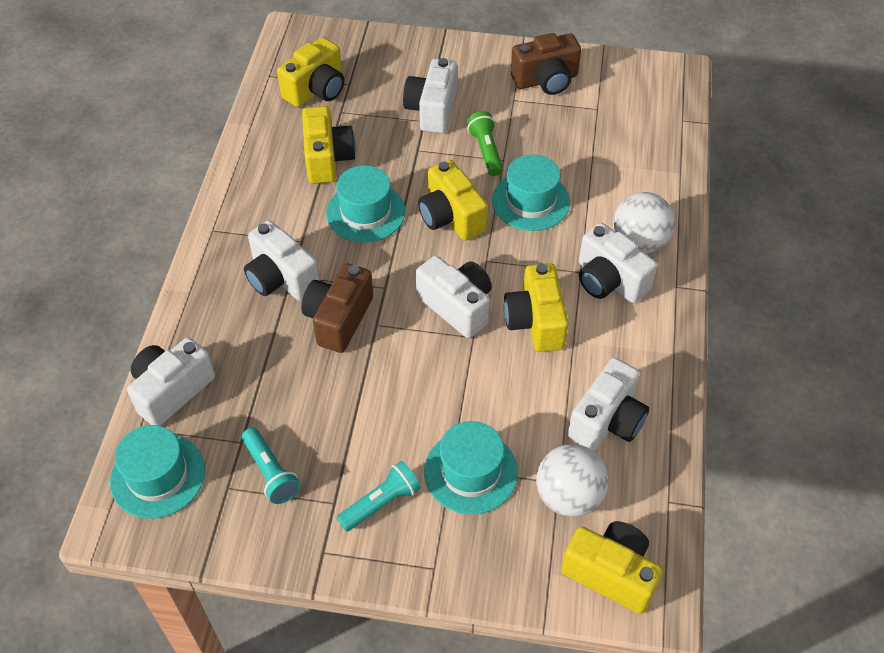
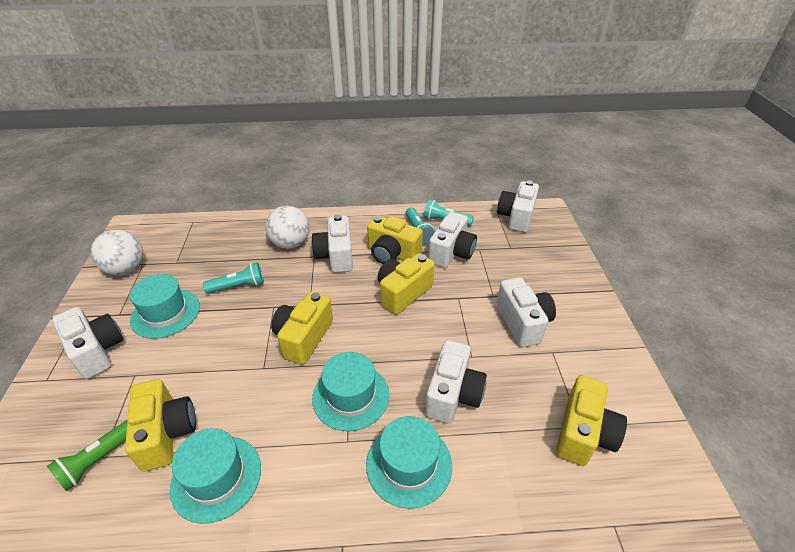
brown camera: 2 -> 0
turquoise flashlight: 2 -> 3

